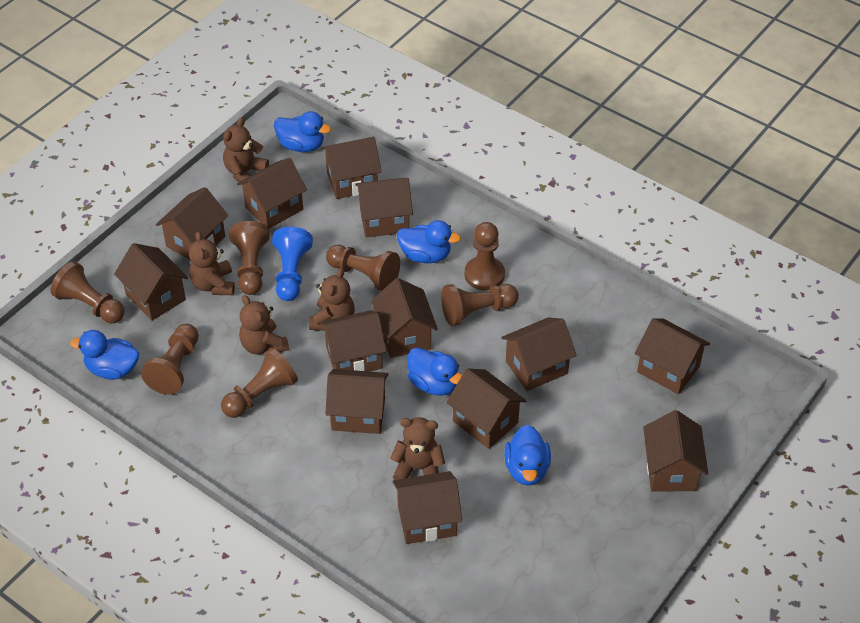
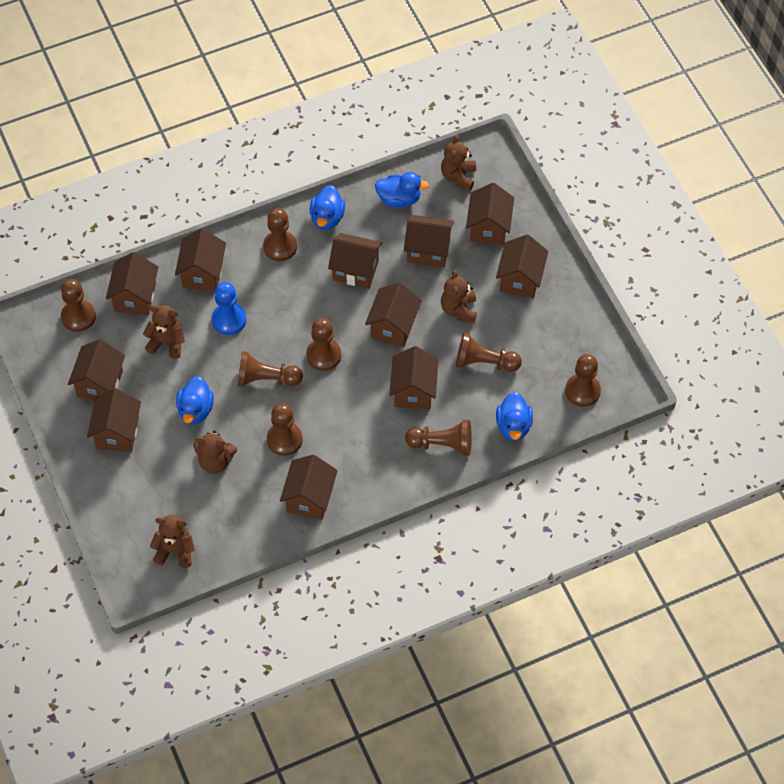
blue duck: 5 -> 4
brown house: 13 -> 11
brown pawn: 7 -> 8

